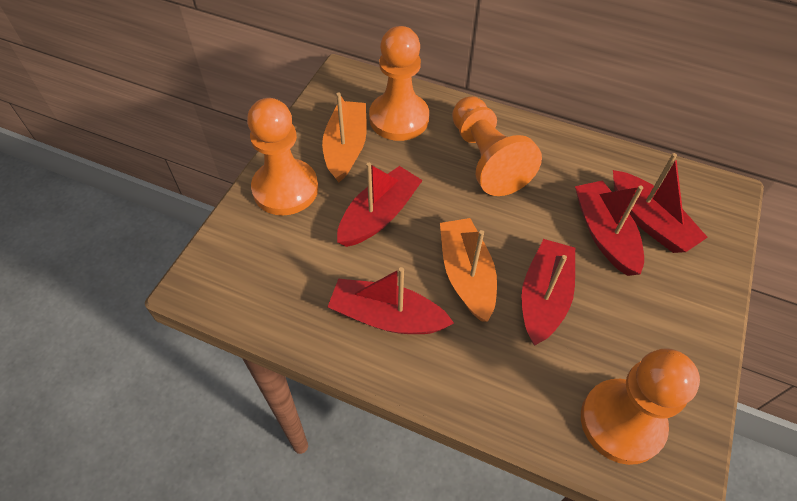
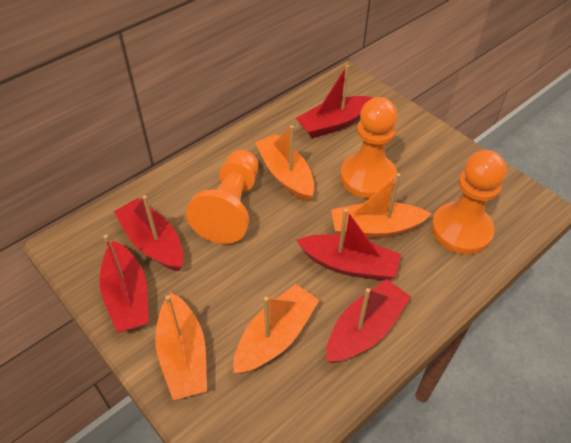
orange boat: 2 -> 4
orange pawn: 4 -> 3

